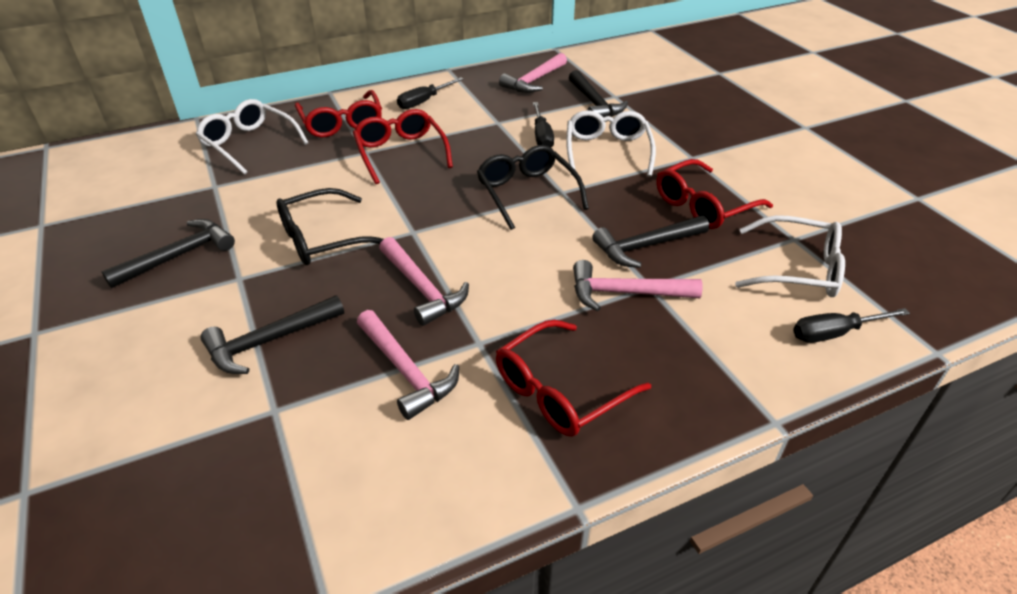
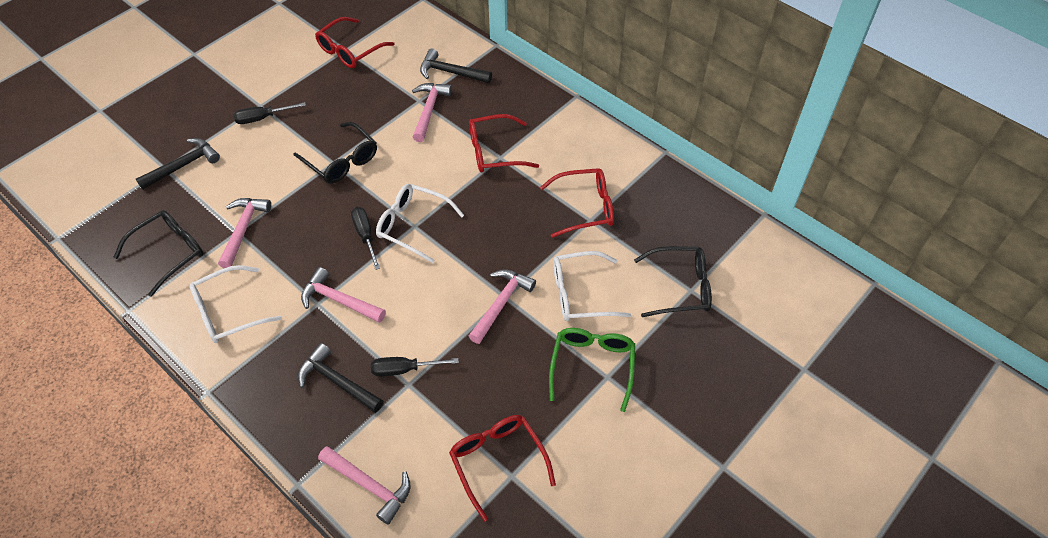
black glasses: 2 -> 3
black hammer: 4 -> 3
green glasses: 0 -> 1
pink hammer: 4 -> 5

